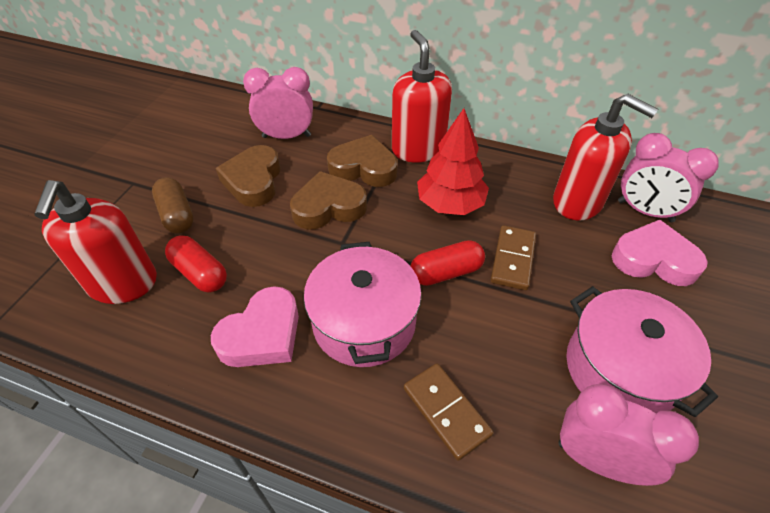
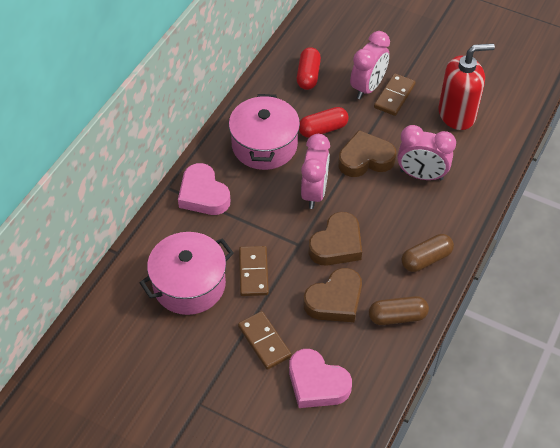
brown capsule: 1 -> 2
brown domino: 2 -> 3
red soap dispenser: 3 -> 1
red tree: 1 -> 0

